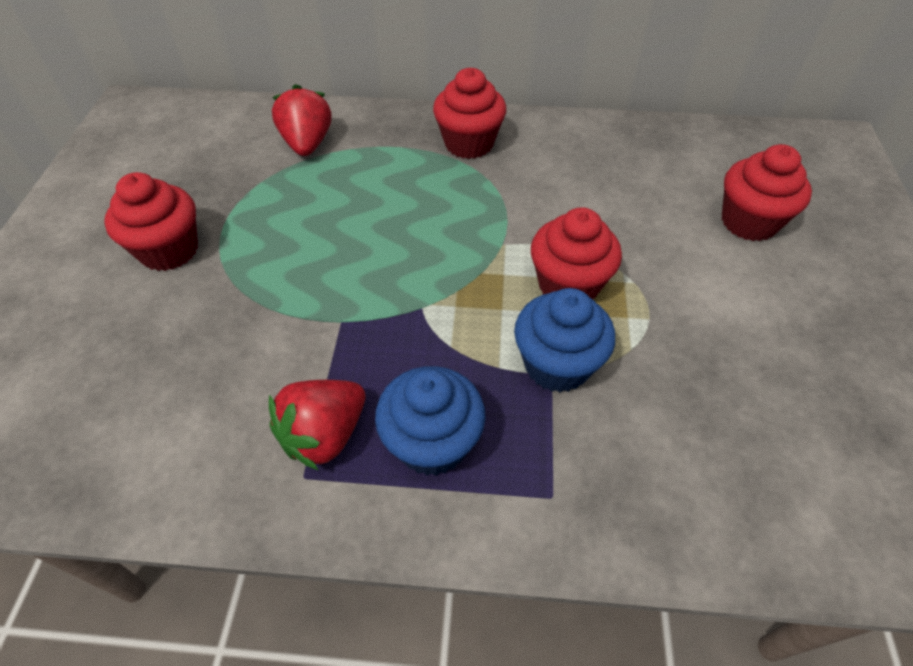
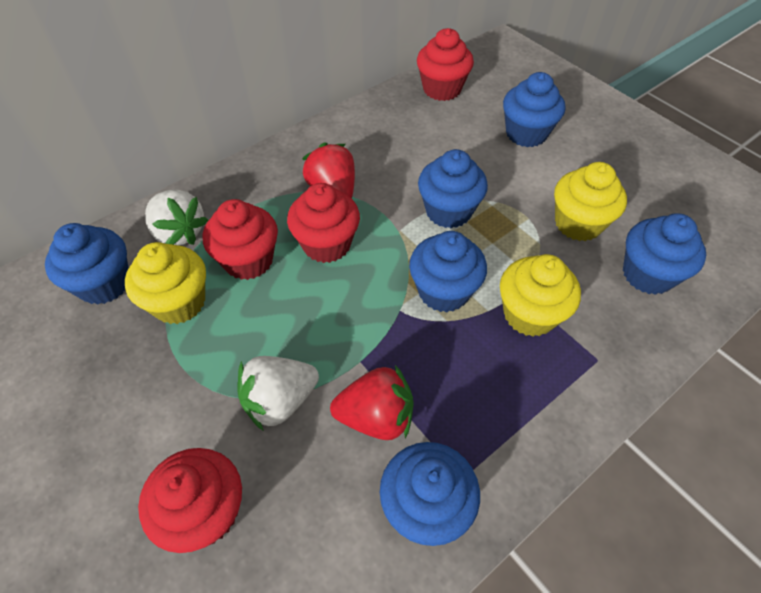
blue cupcake: 2 -> 6
white strawberry: 0 -> 2
yellow cupcake: 0 -> 3

